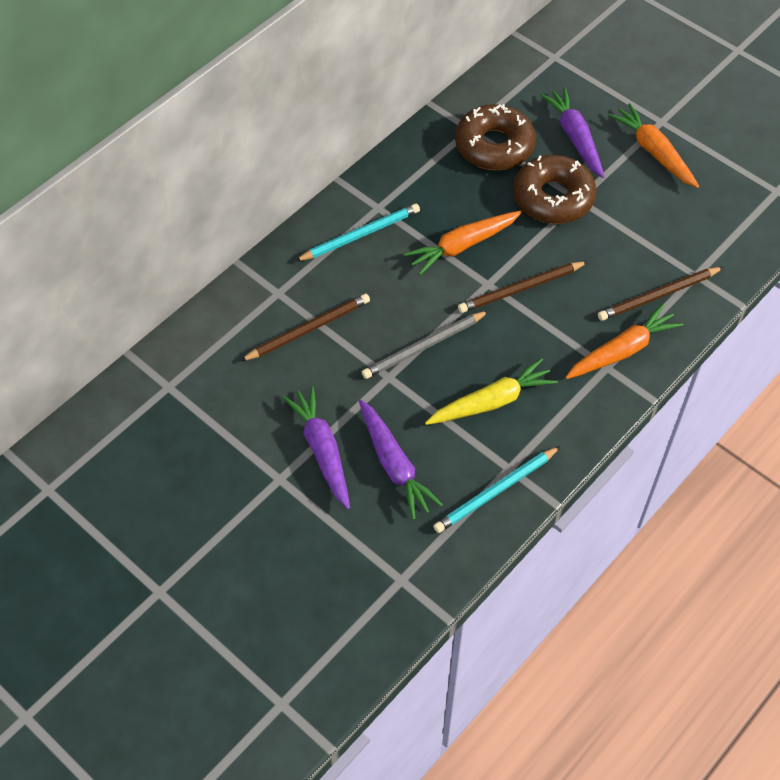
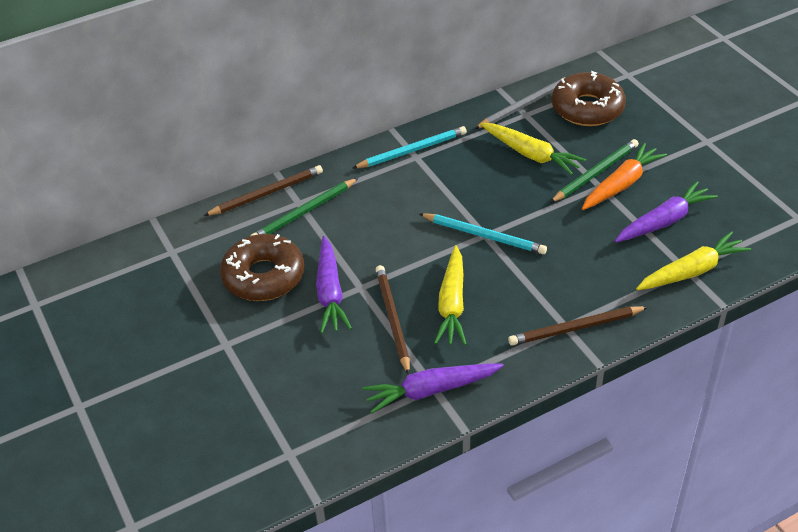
green pencil: 0 -> 2
orange carrot: 3 -> 1
yellow carrot: 1 -> 3

